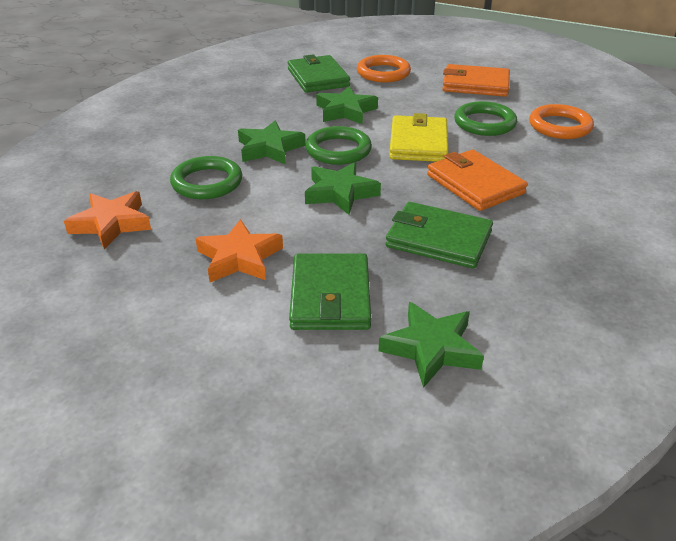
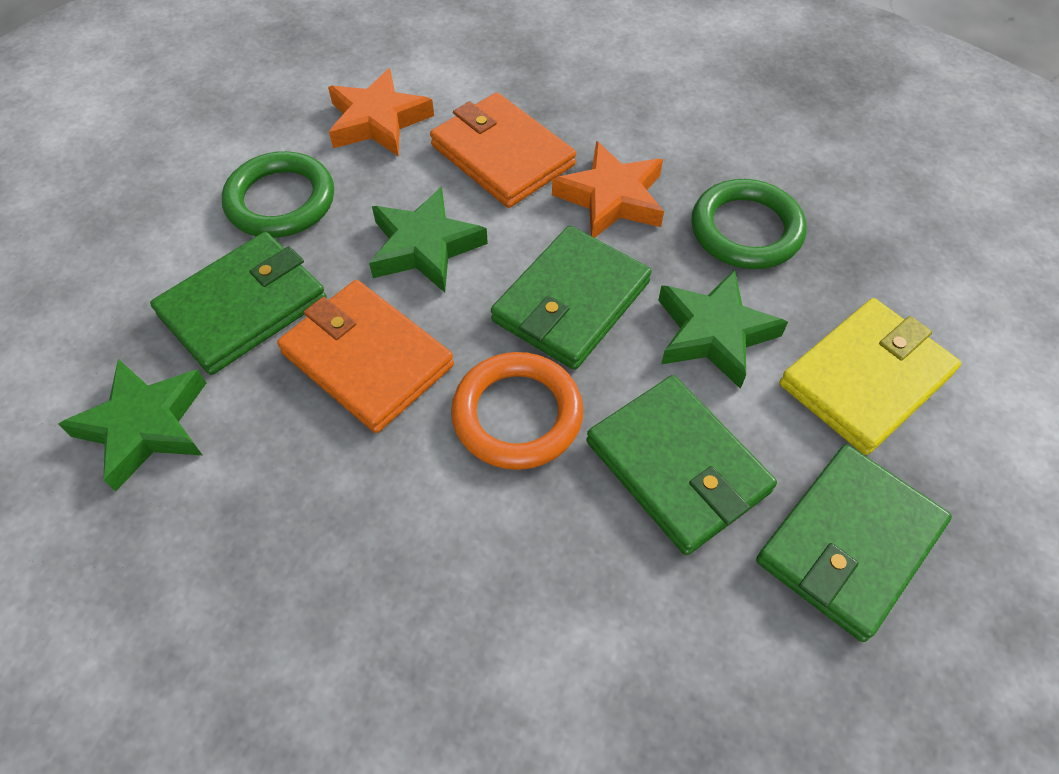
green ring: 3 -> 2
green star: 4 -> 3
green wallet: 3 -> 4
orange ring: 2 -> 1

